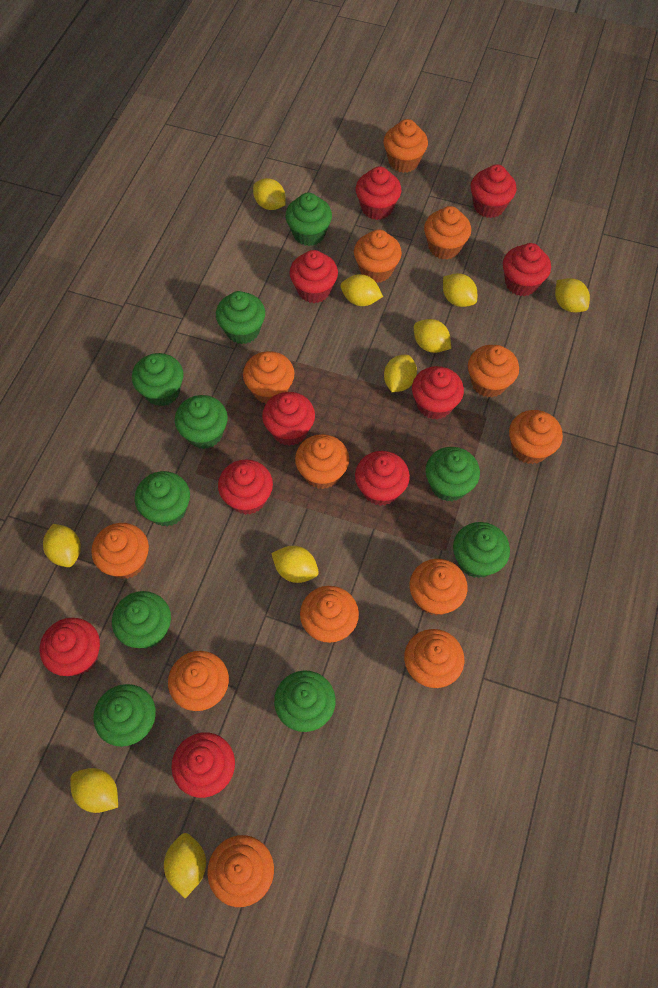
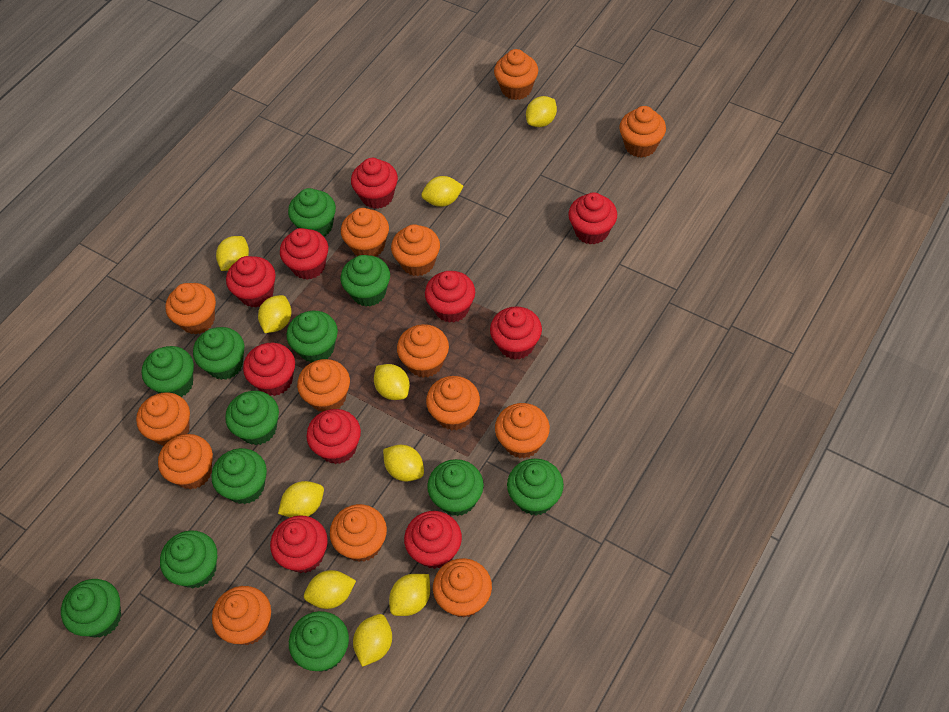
green cupcake: 10 -> 12
orange cupcake: 13 -> 14

